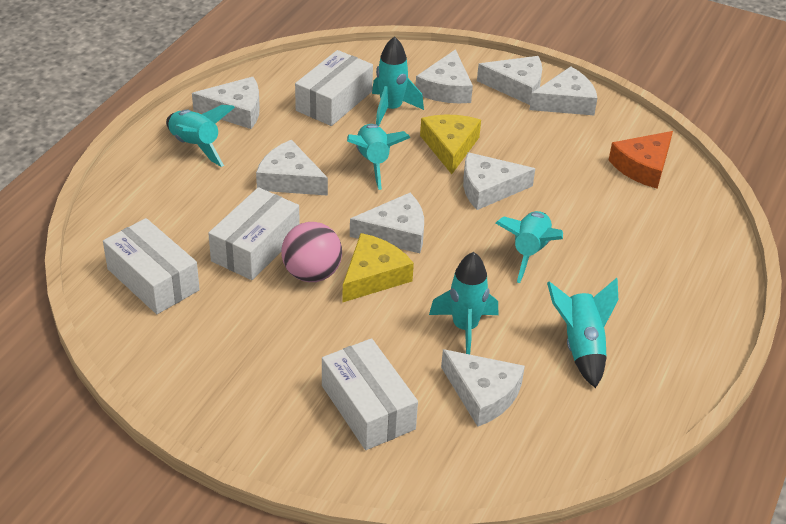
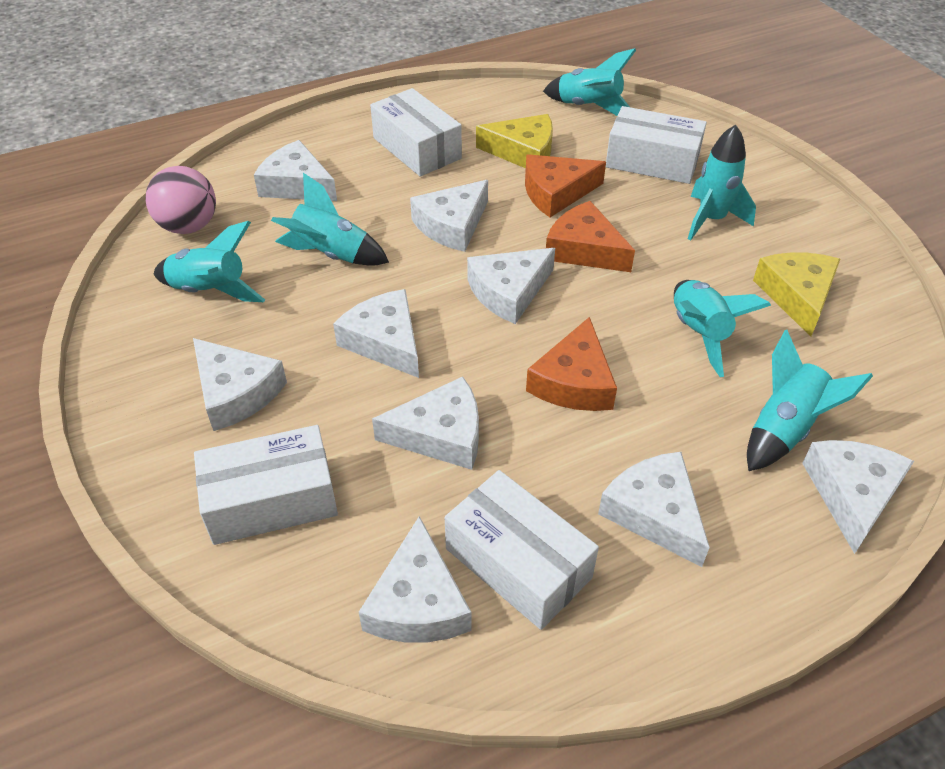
orange cheese: 1 -> 3
white cheese: 8 -> 9

